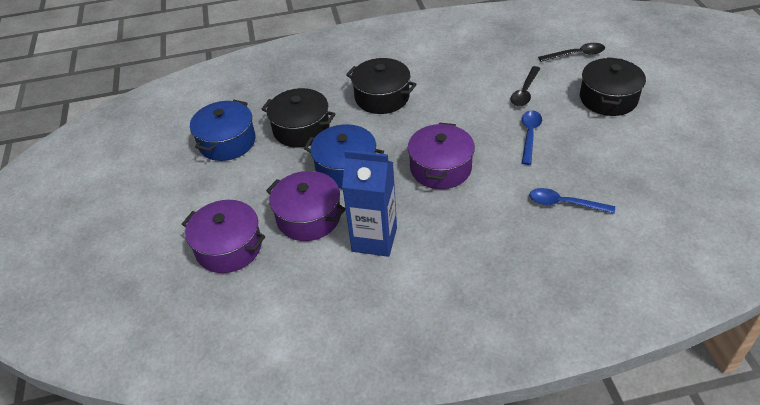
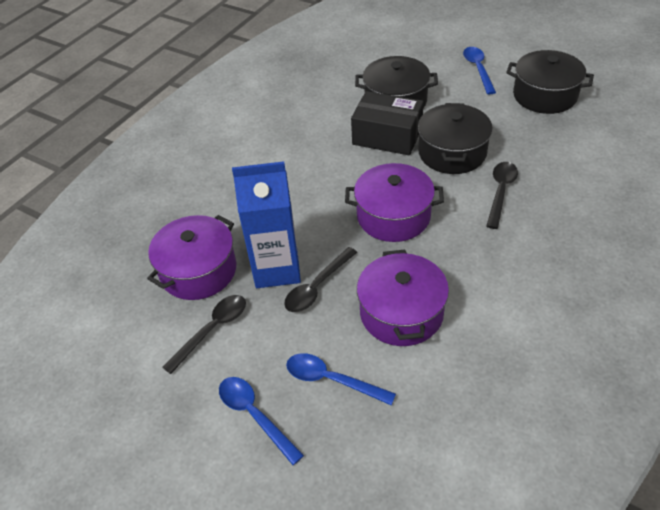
black box: 0 -> 1
black spoon: 2 -> 3
blue pot: 2 -> 0
blue spoon: 2 -> 3

